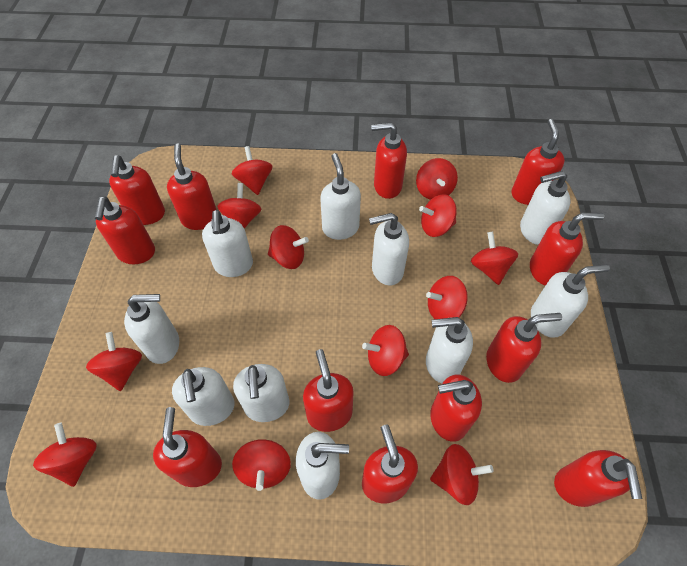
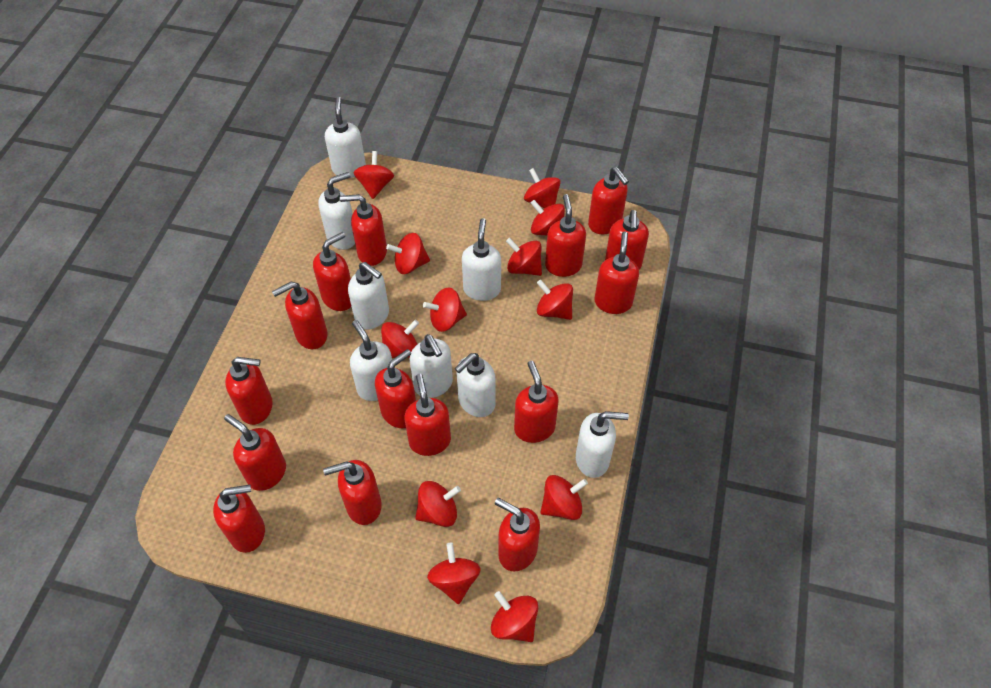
red soap dispenser: 12 -> 15
white soap dispenser: 10 -> 8

